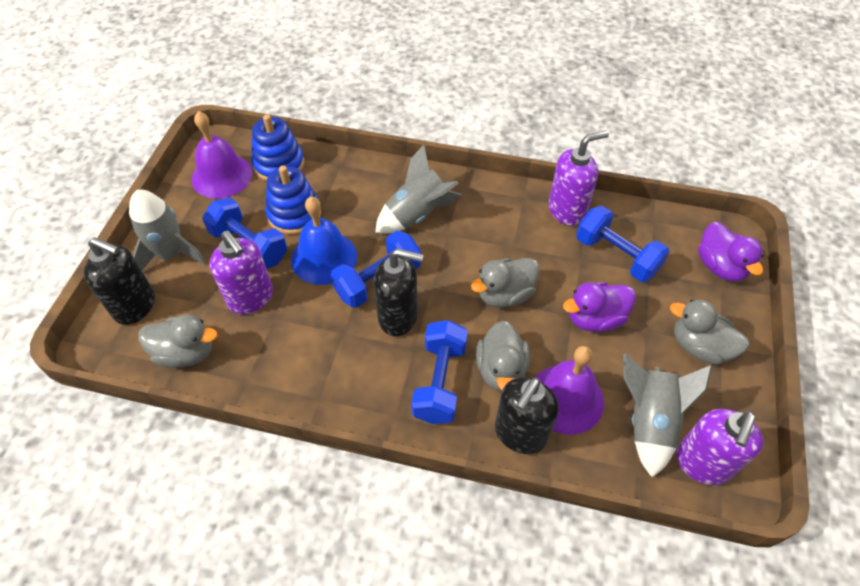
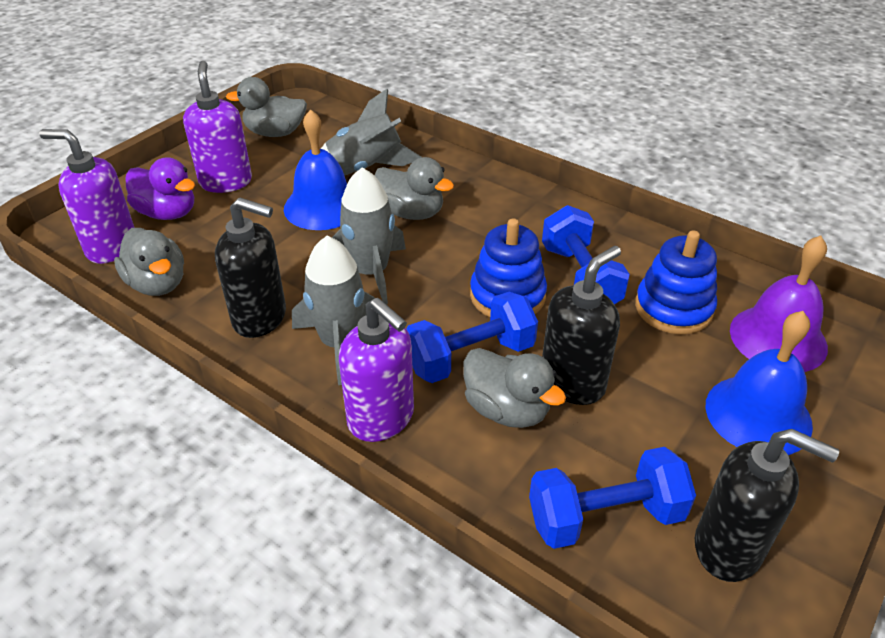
blue bell: 1 -> 2
blue dumbbell: 4 -> 3
purple bell: 2 -> 1
purple duck: 2 -> 1

